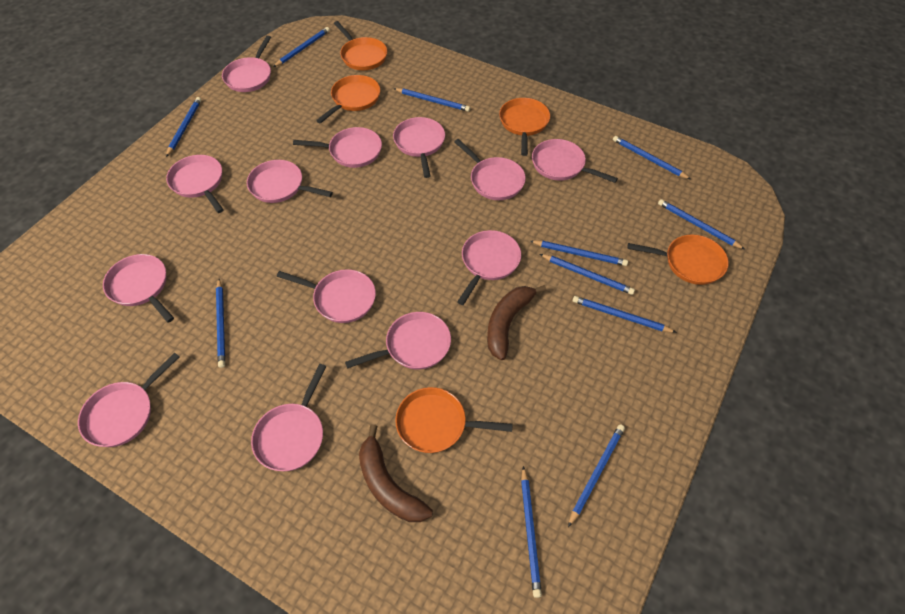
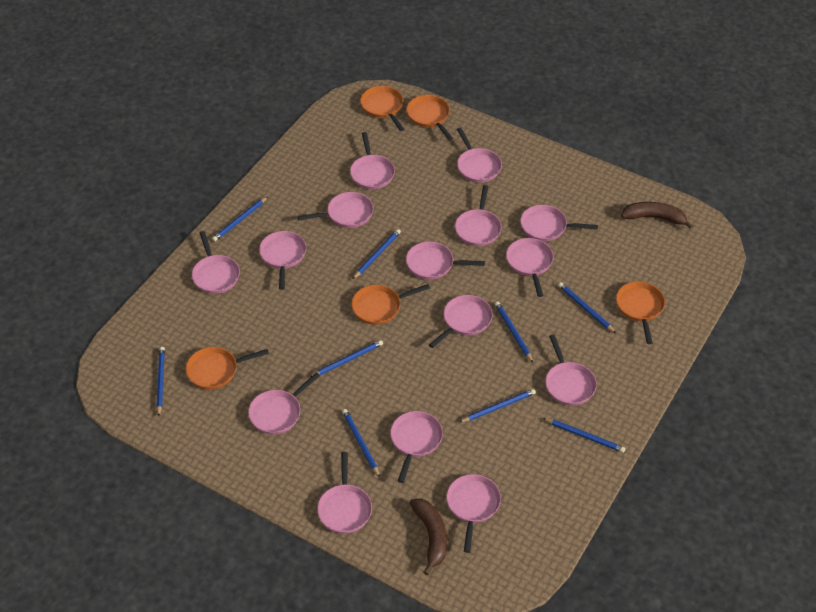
blue pencil: 11 -> 9
pink pan: 13 -> 15

